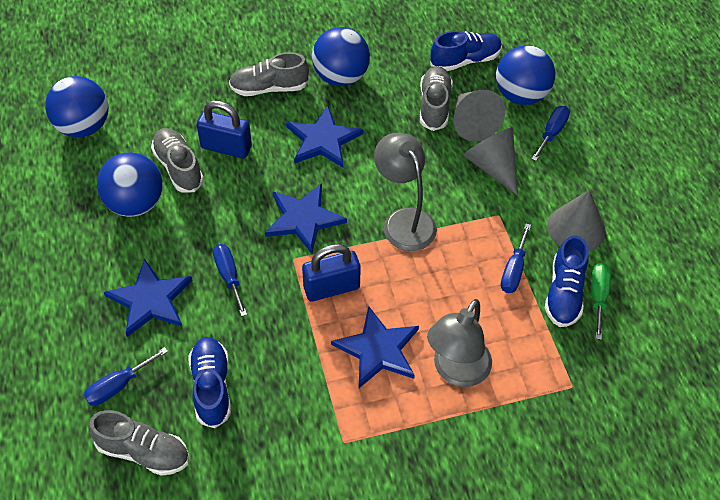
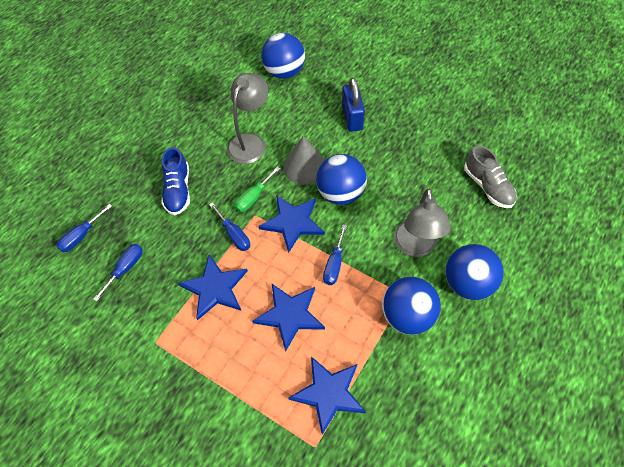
blue padlock: 2 -> 1
blue shoe: 3 -> 1
grey cone: 3 -> 1
grey shoe: 4 -> 1

